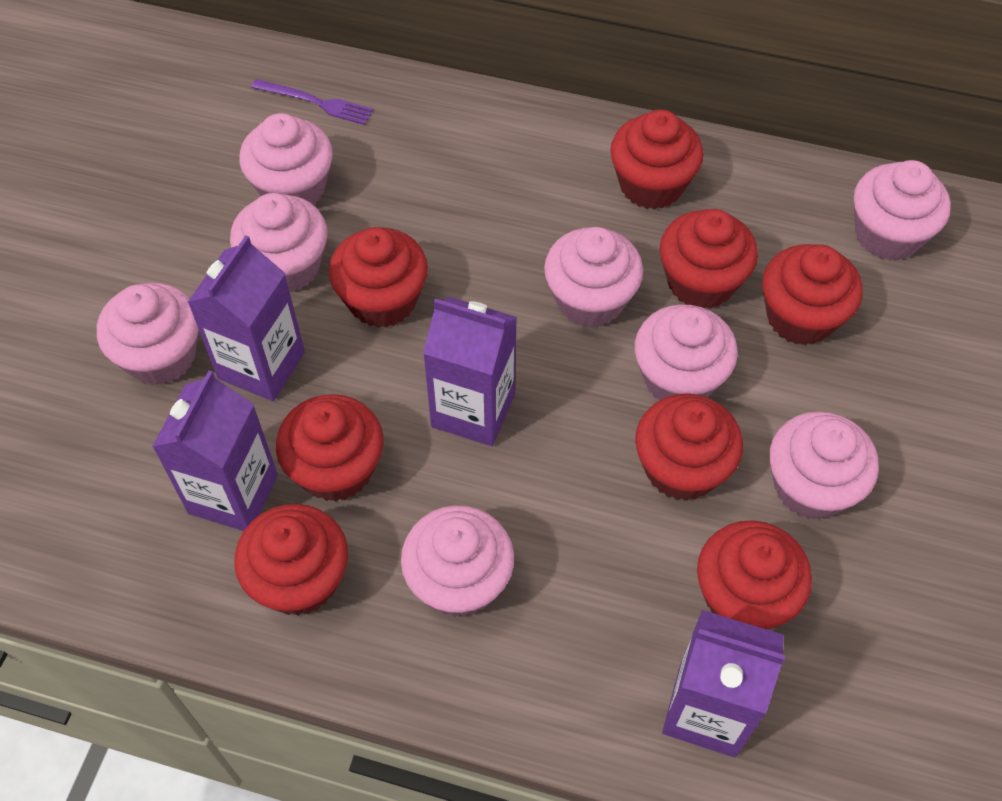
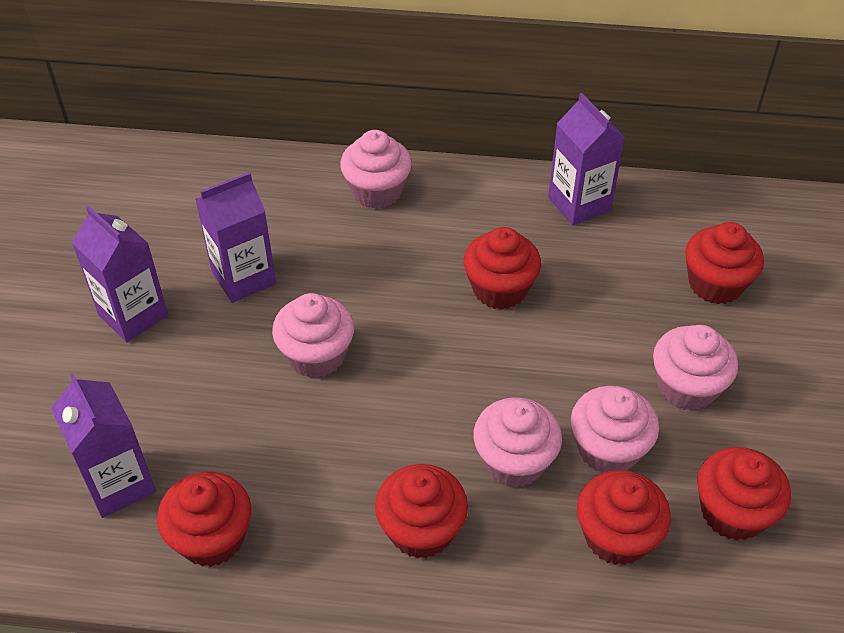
pink cupcake: 8 -> 5
purple fork: 1 -> 0
red cupcake: 8 -> 6

